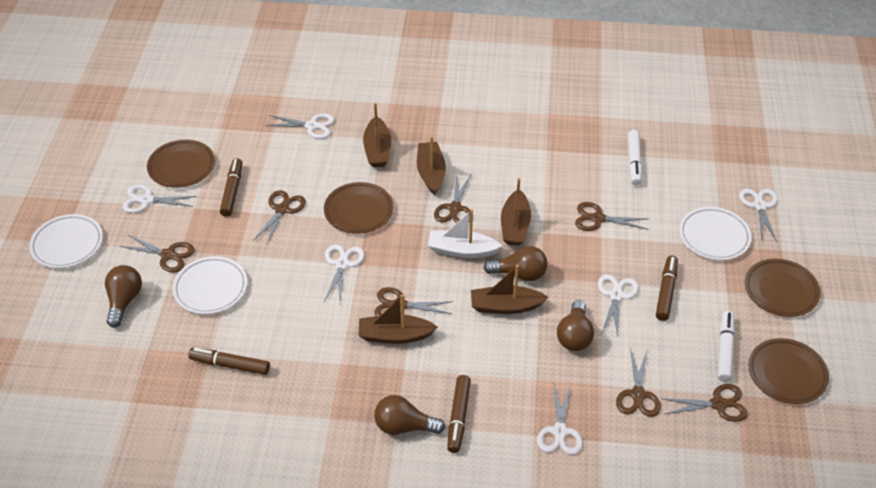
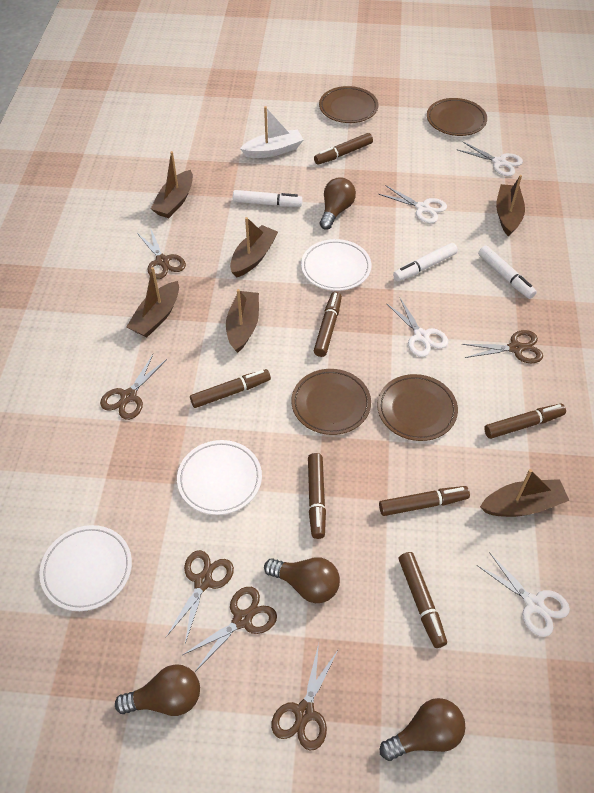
brown boat: 5 -> 6
brown marker: 4 -> 7
brown scissors: 7 -> 6
white marker: 2 -> 3
white scissors: 6 -> 4

